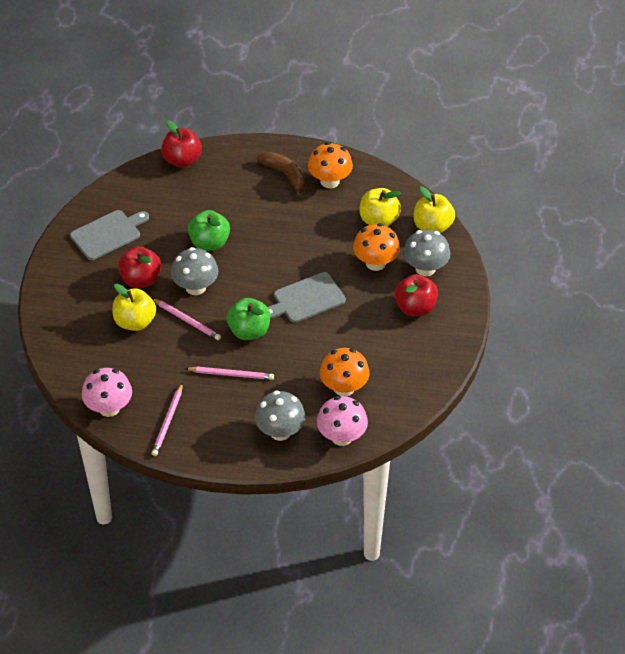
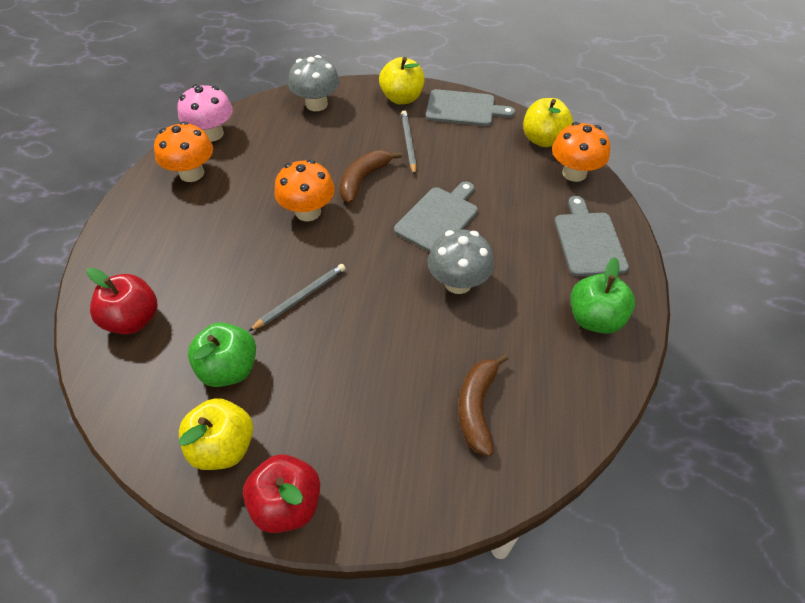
brown banana: 1 -> 2
grey cutting board: 2 -> 3
grey mushroom: 3 -> 2
grey pencil: 0 -> 2
pink mushroom: 2 -> 1
pink pencil: 3 -> 0
red apple: 3 -> 2

